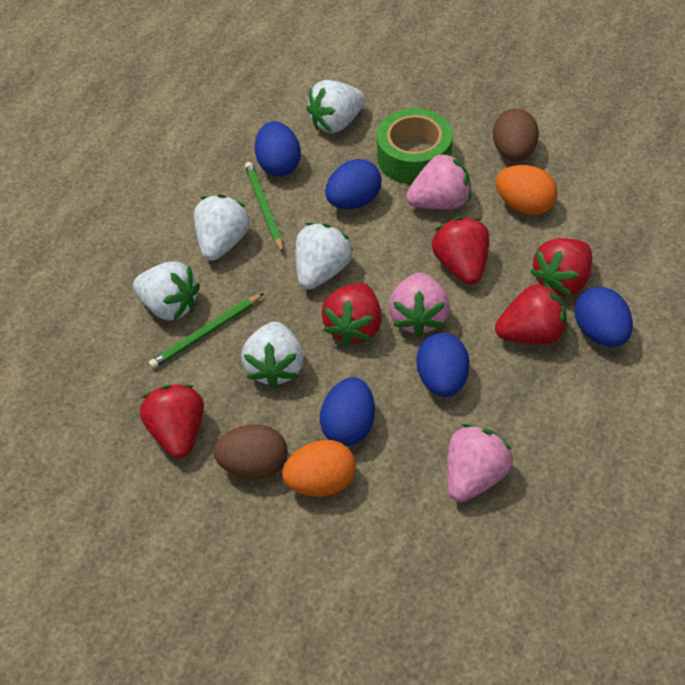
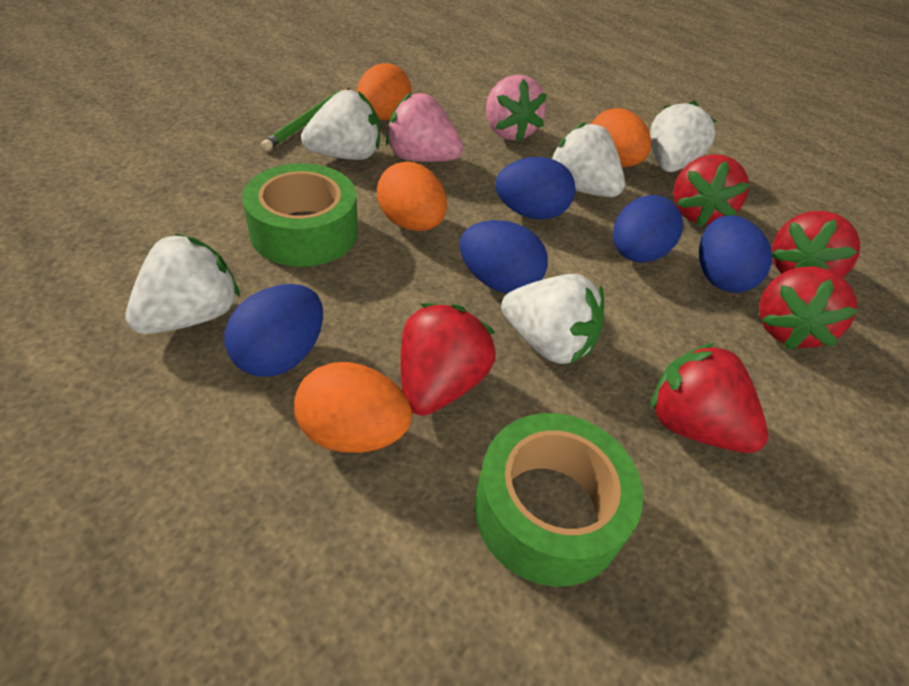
brown egg: 2 -> 0
green pencil: 2 -> 1
green tape: 1 -> 2
orange egg: 2 -> 4
pink strawberry: 3 -> 2

